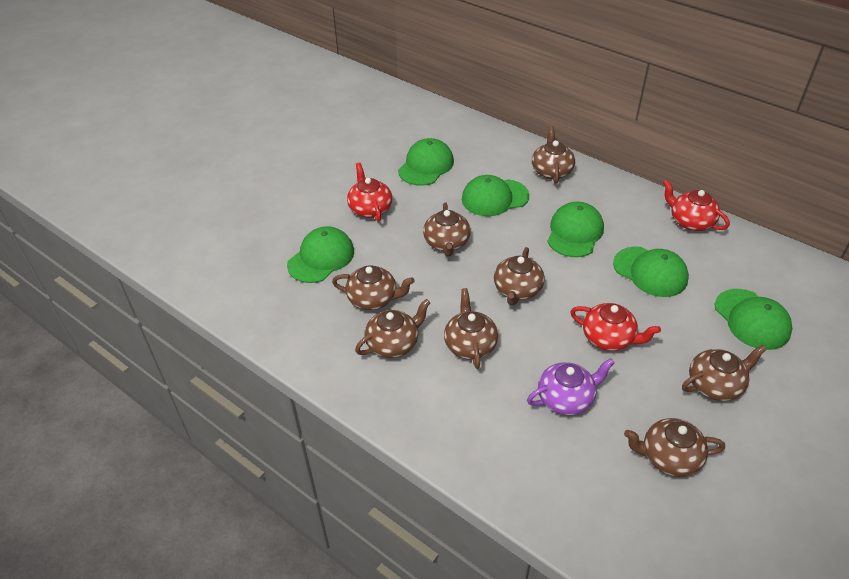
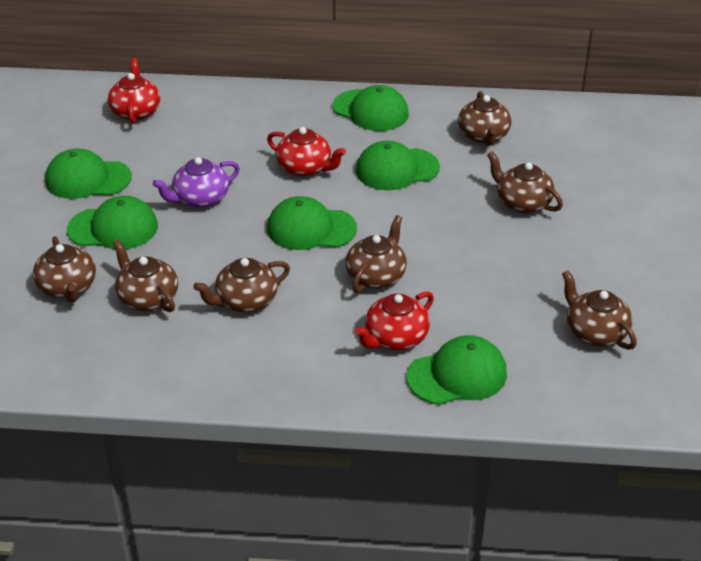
brown teapot: 8 -> 7

